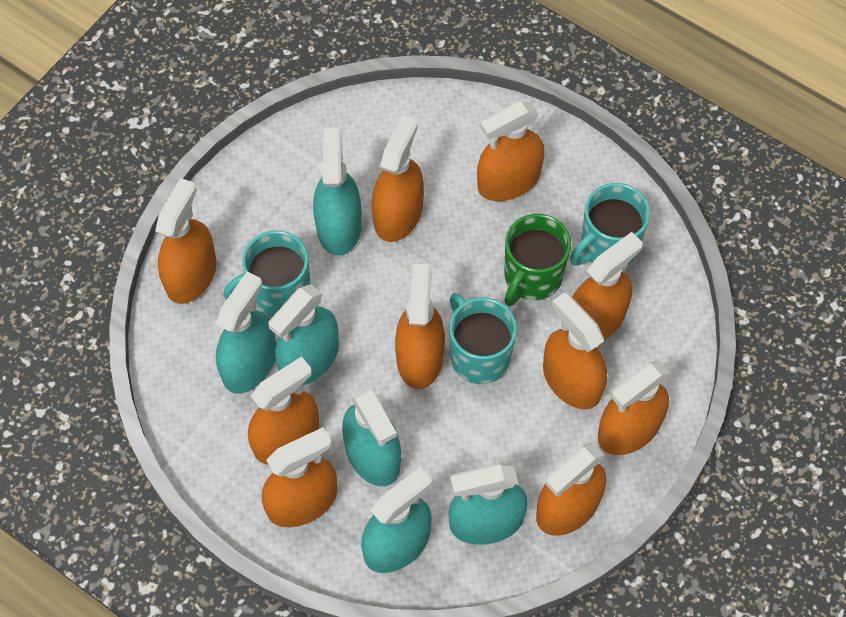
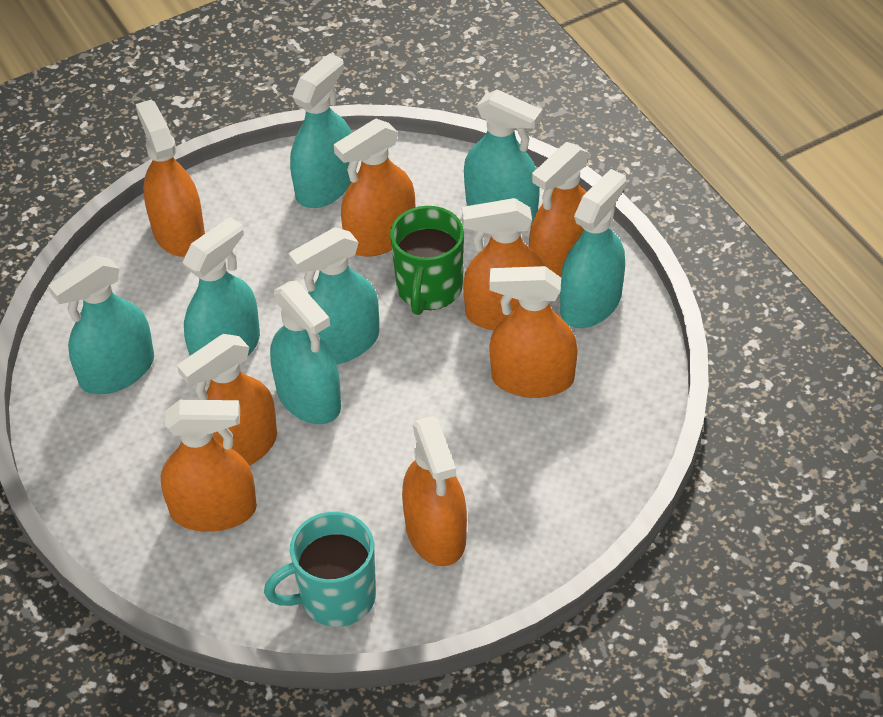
orange spray bottle: 10 -> 8
turquoise mug: 3 -> 1
turquoise spray bottle: 6 -> 7

